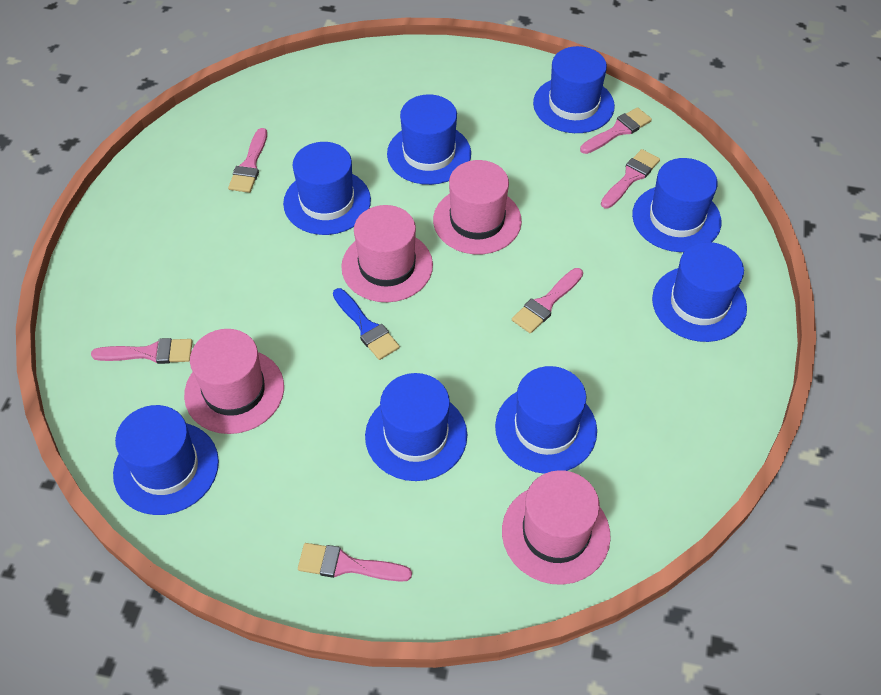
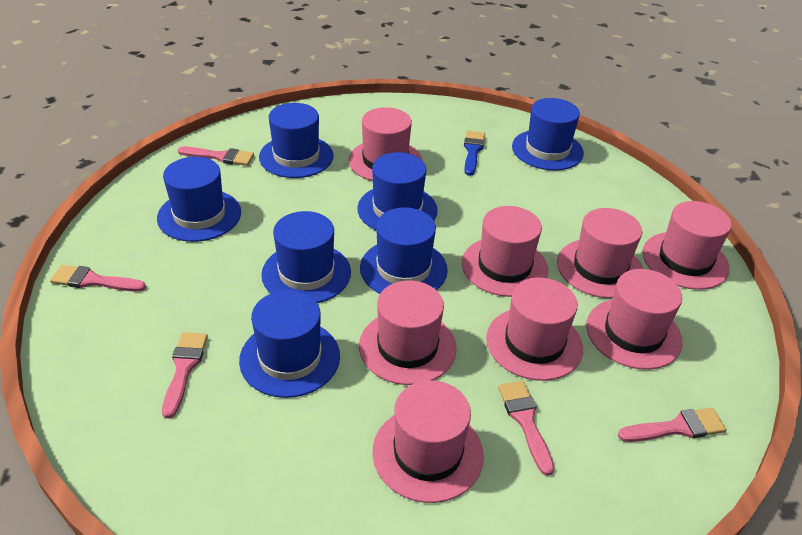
blue hat: 8 -> 7
pink brush: 6 -> 5
pink hat: 4 -> 8

